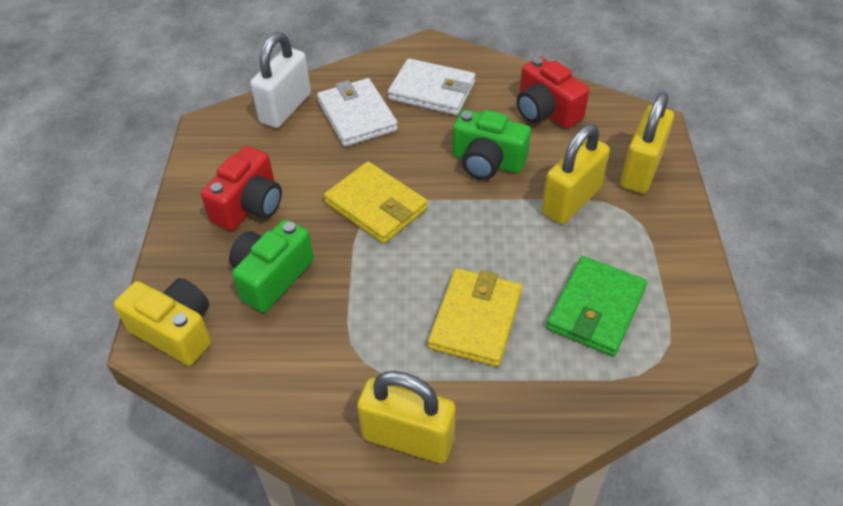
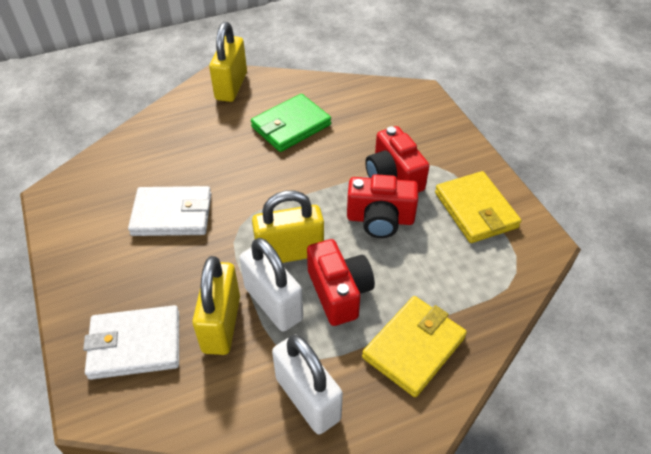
green camera: 2 -> 0
red camera: 2 -> 3
white padlock: 1 -> 2
yellow camera: 1 -> 0

